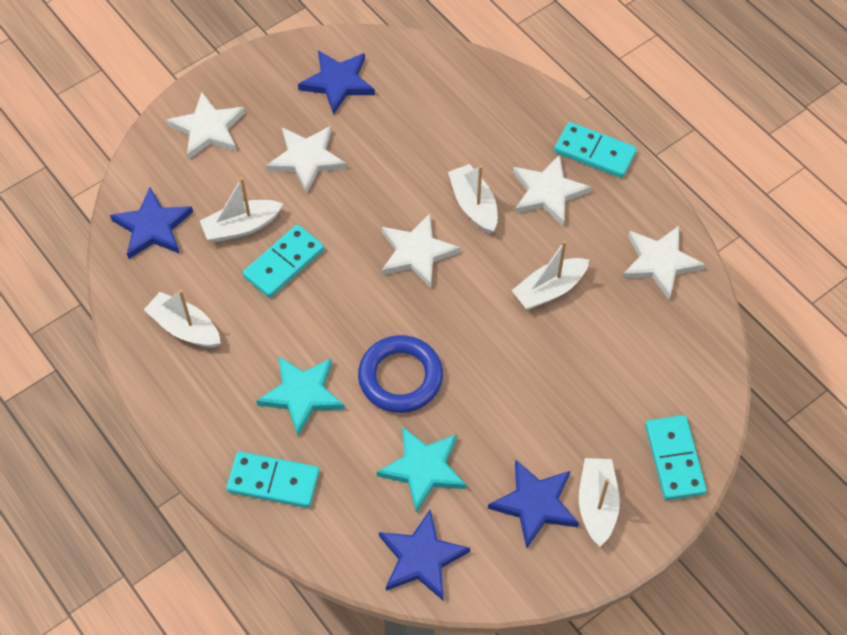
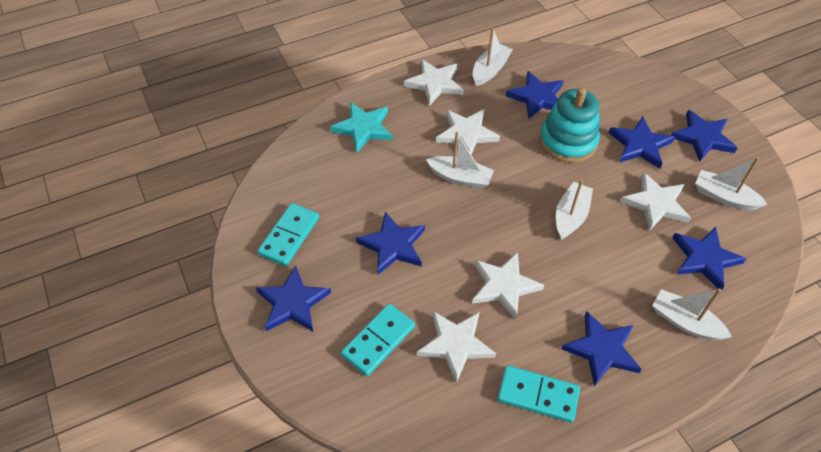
blue ring: 1 -> 0
blue star: 4 -> 7
turquoise domino: 4 -> 3
turquoise stacking toy: 0 -> 1
turquoise star: 2 -> 1

